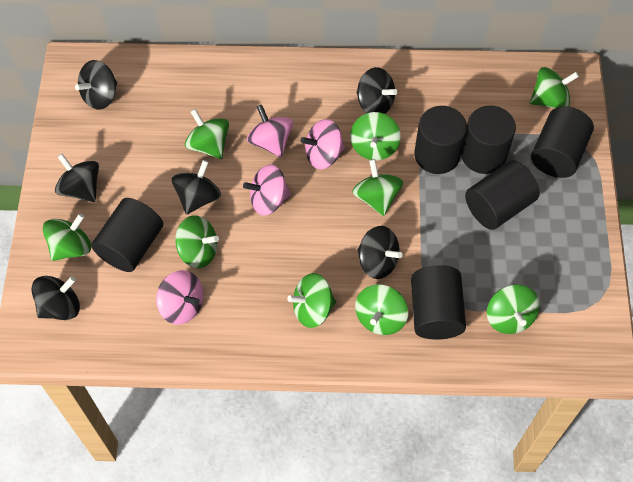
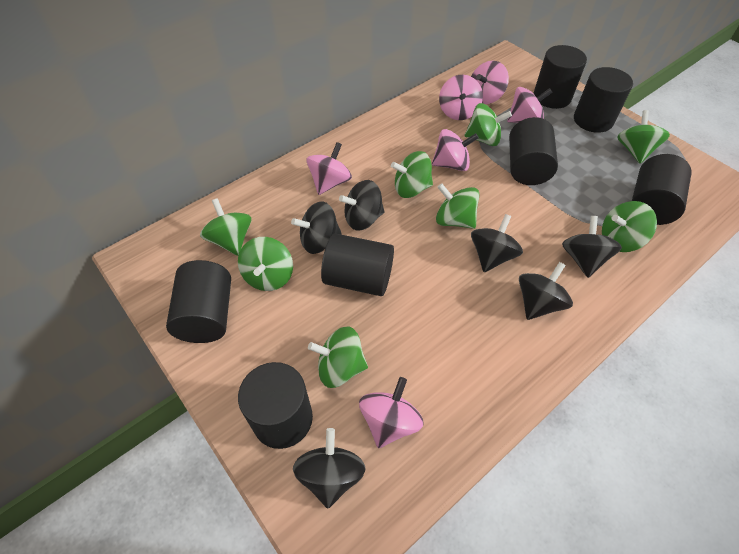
black cylinder: 6 -> 7
green spinning top: 9 -> 8
pink spinning top: 4 -> 6

